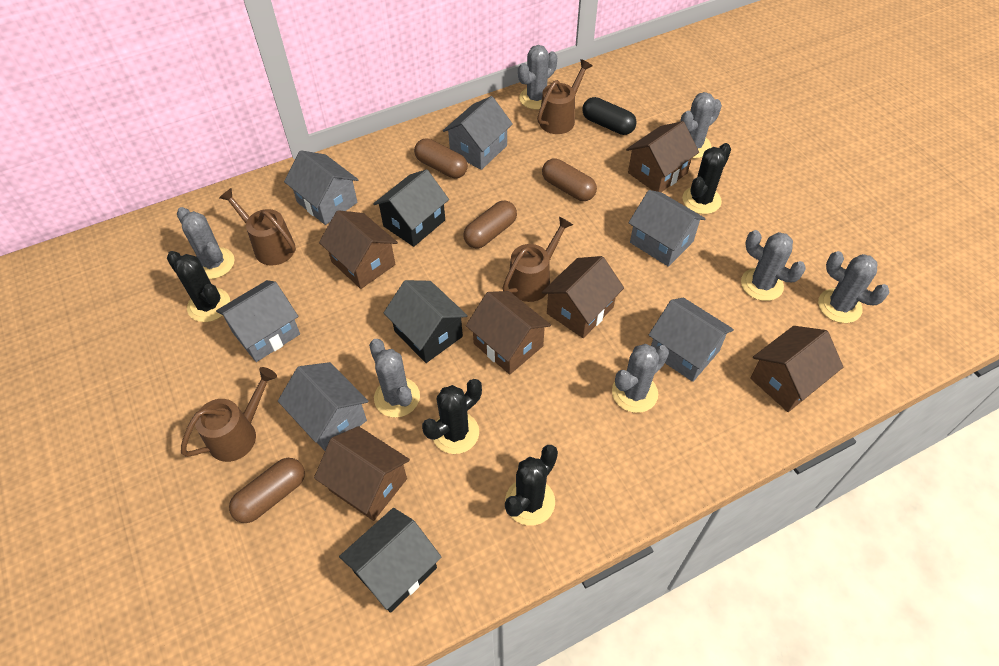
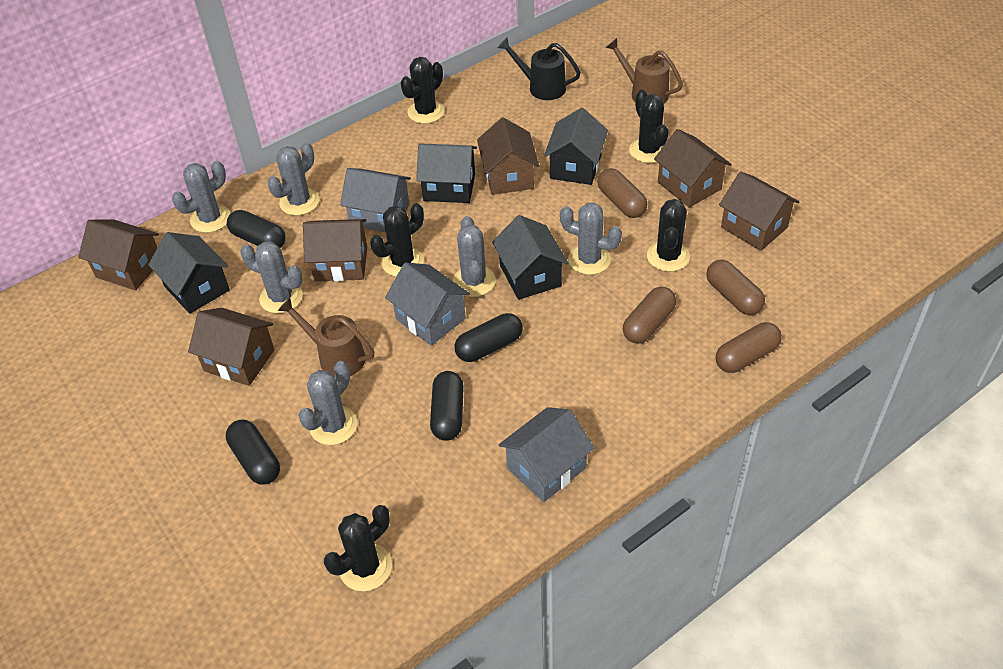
black cactus: 4 -> 5
black capsule: 1 -> 4
black house: 3 -> 4
black watering can: 0 -> 1
brown watering can: 4 -> 2
grey cactus: 7 -> 6
grey house: 6 -> 3

